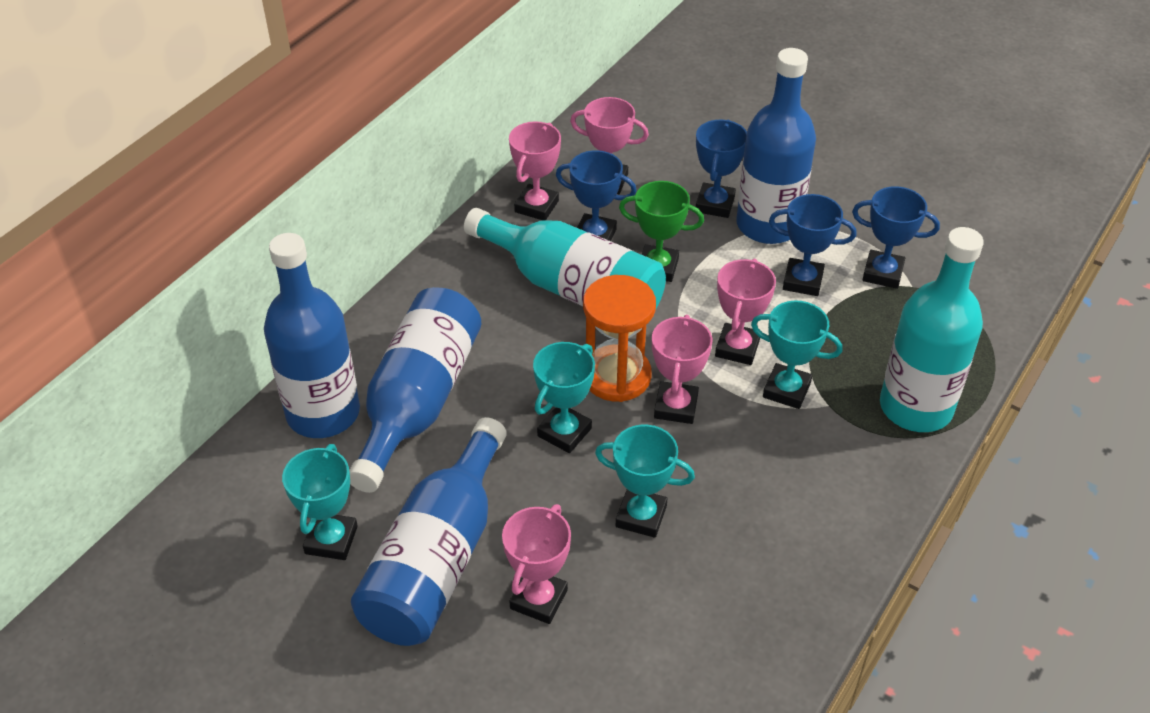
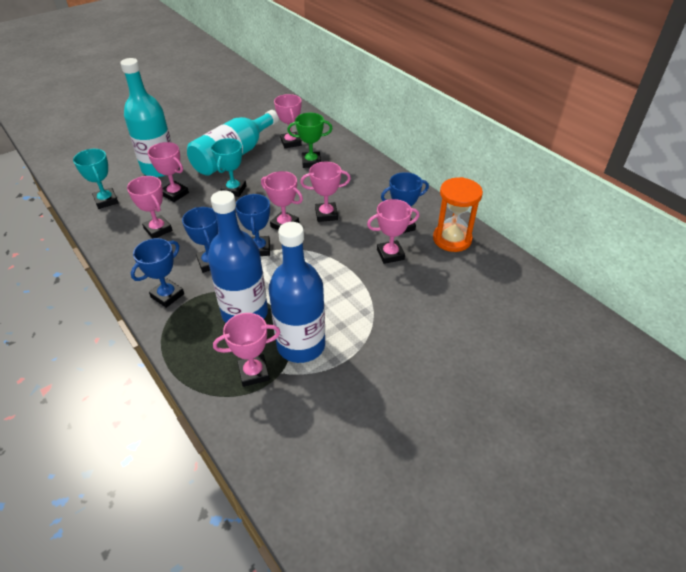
blue bottle: 4 -> 2
pink trophy: 5 -> 7
turquoise trophy: 4 -> 2

